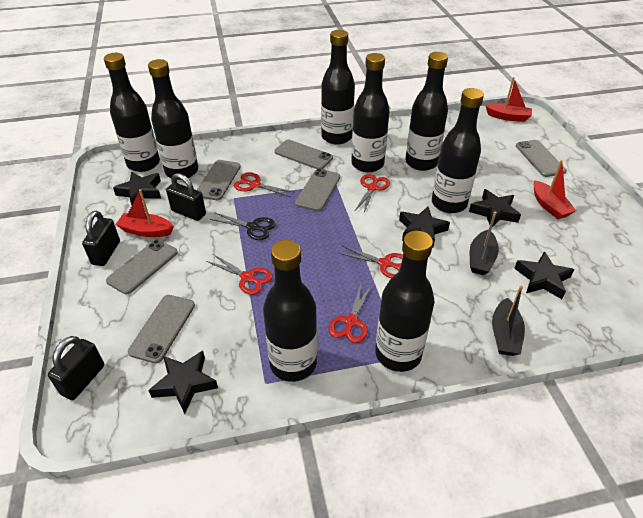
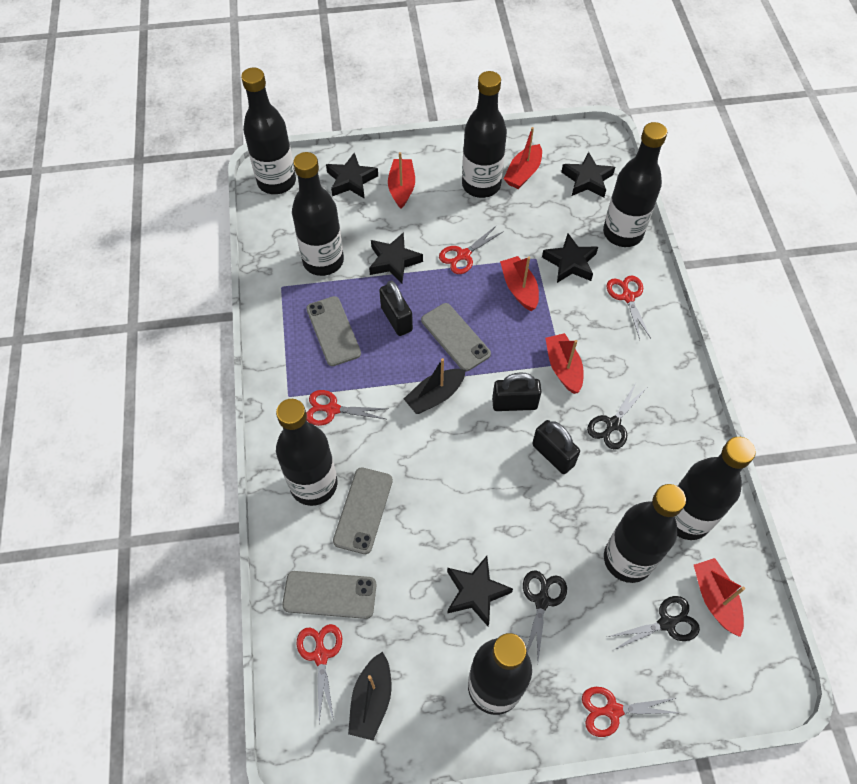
black scissors: 1 -> 3
grey phone: 6 -> 4
red boat: 3 -> 5

